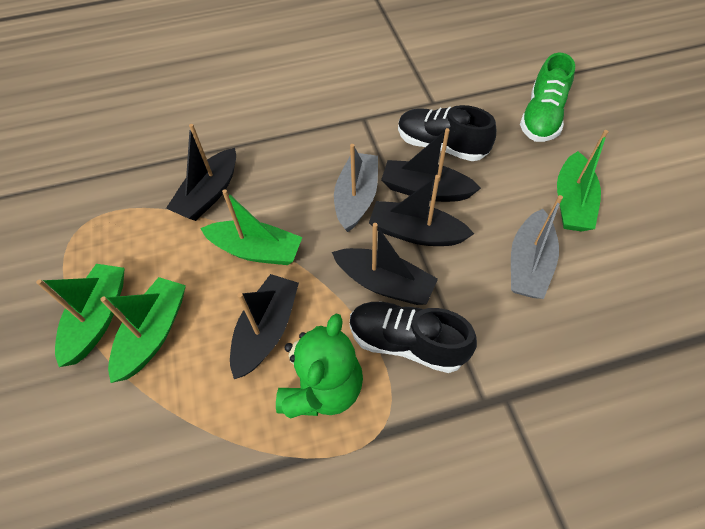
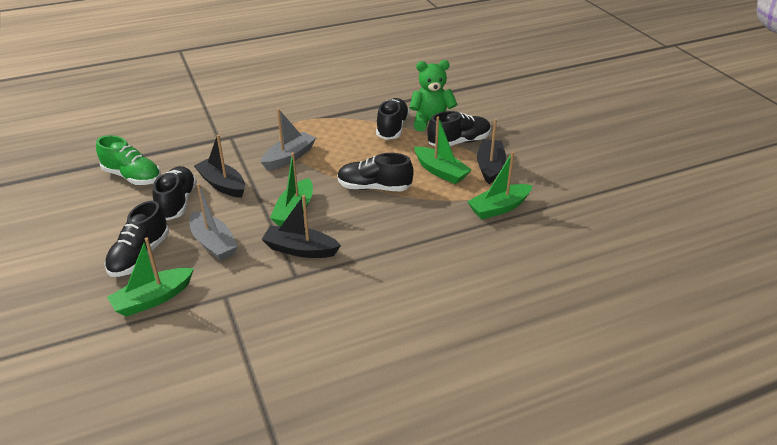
black boat: 5 -> 3
black shoe: 2 -> 5

